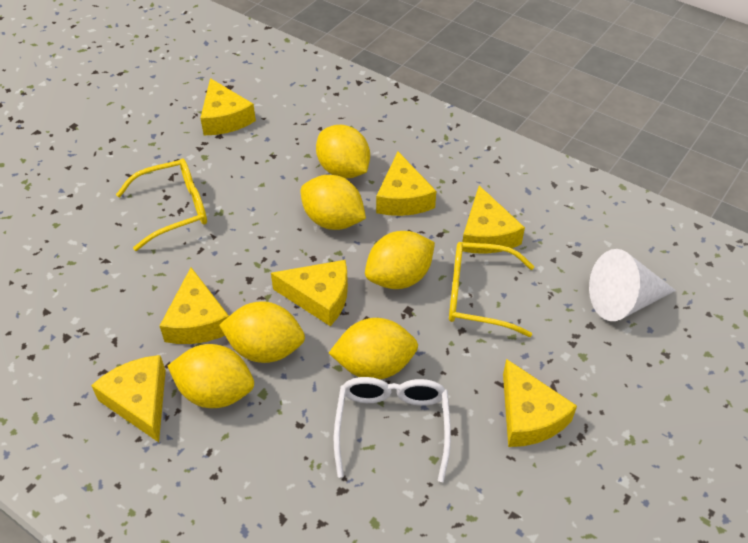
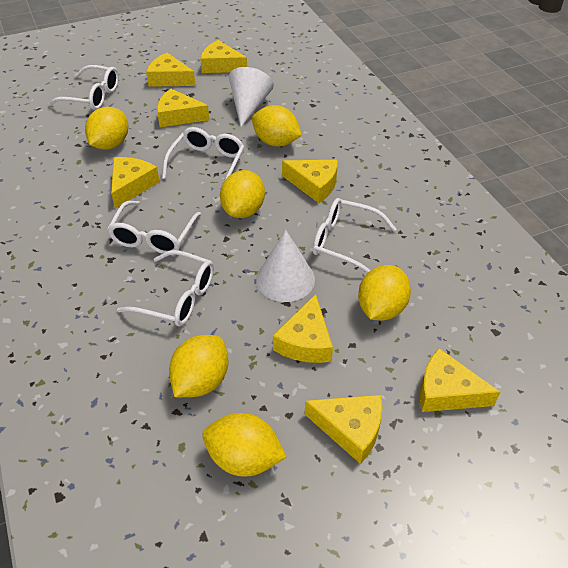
white cone: 1 -> 2
white glasses: 1 -> 5
yellow cheese: 7 -> 8
yellow glasses: 2 -> 0

